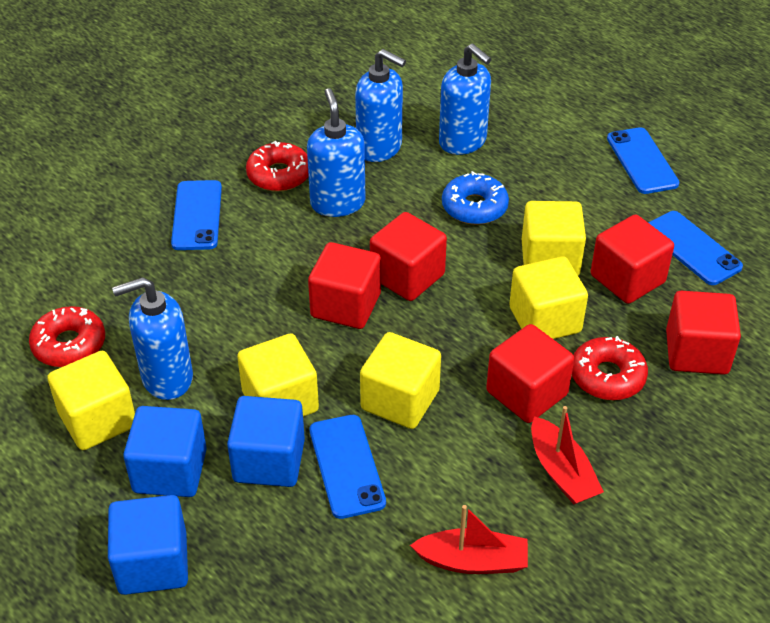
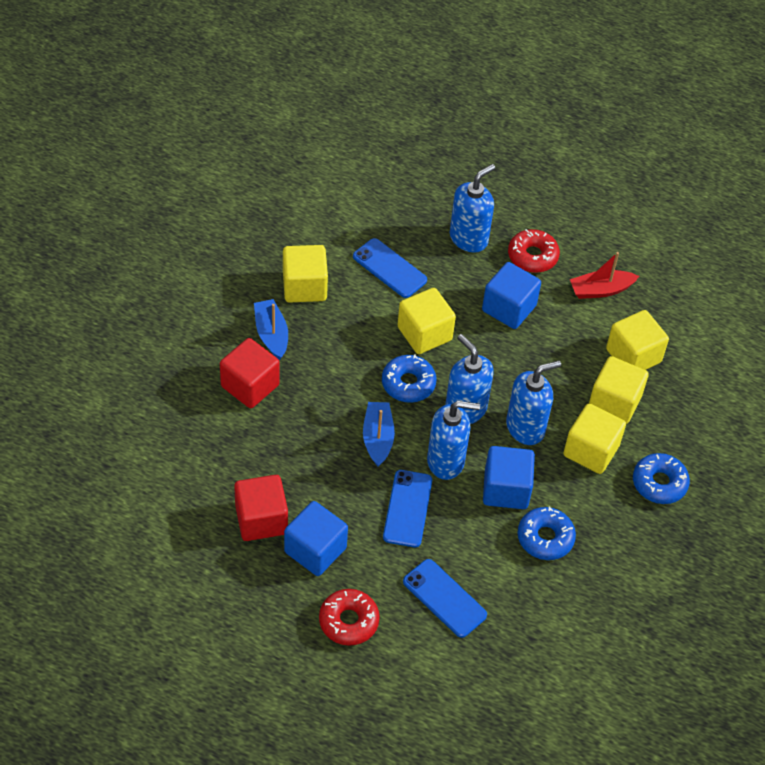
blue boat: 0 -> 2
blue donut: 1 -> 3
blue phone: 4 -> 3
red boat: 2 -> 1
red cube: 5 -> 2
red donut: 3 -> 2

